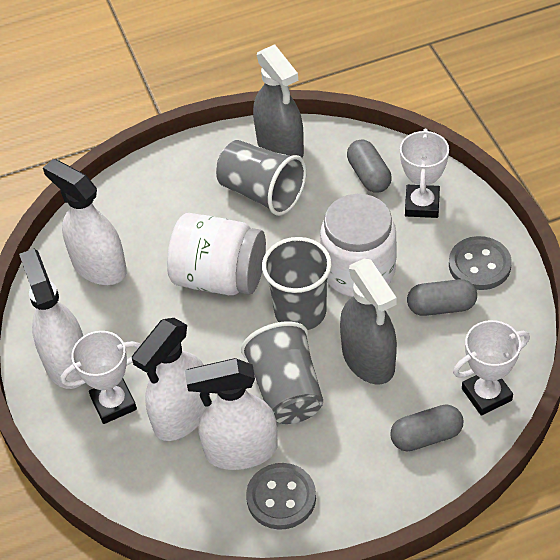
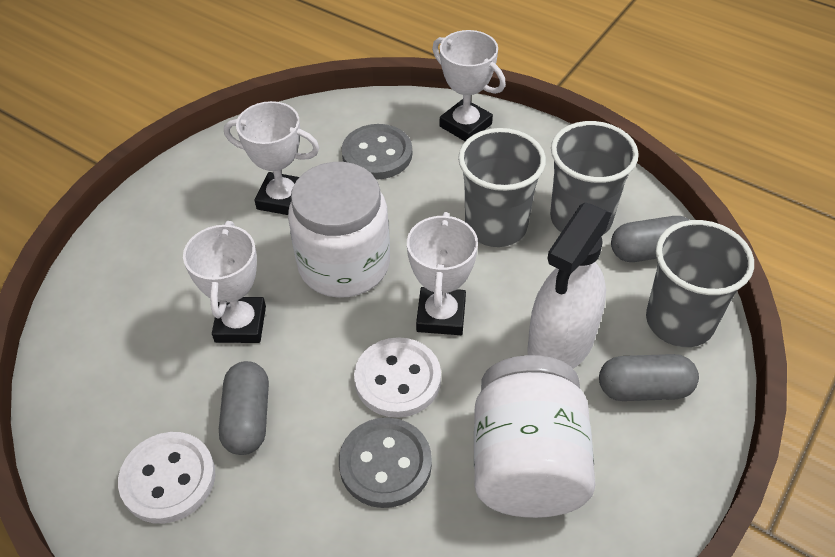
grey spray bottle: 2 -> 0
white button: 0 -> 2
white spray bottle: 4 -> 1
white trophy: 3 -> 4

